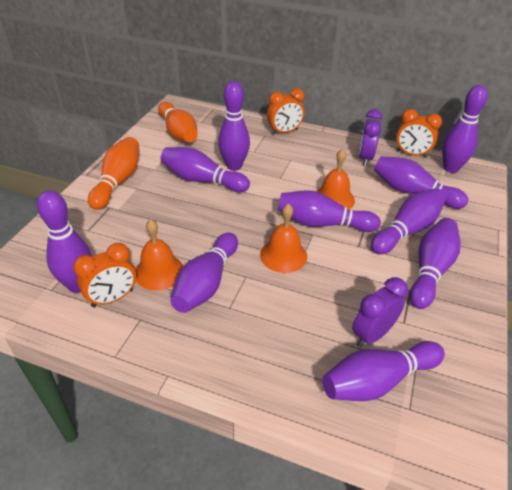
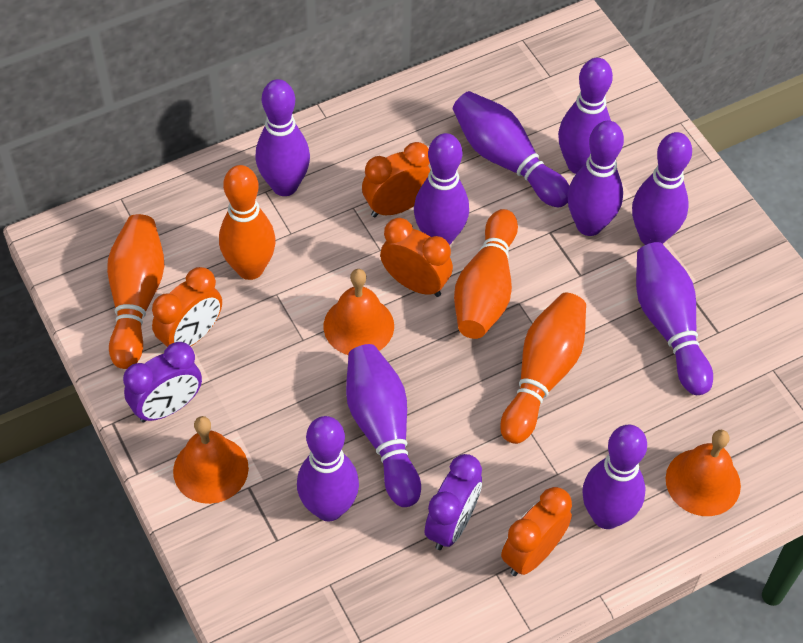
orange bowling pin: 2 -> 4
orange clock: 3 -> 4

